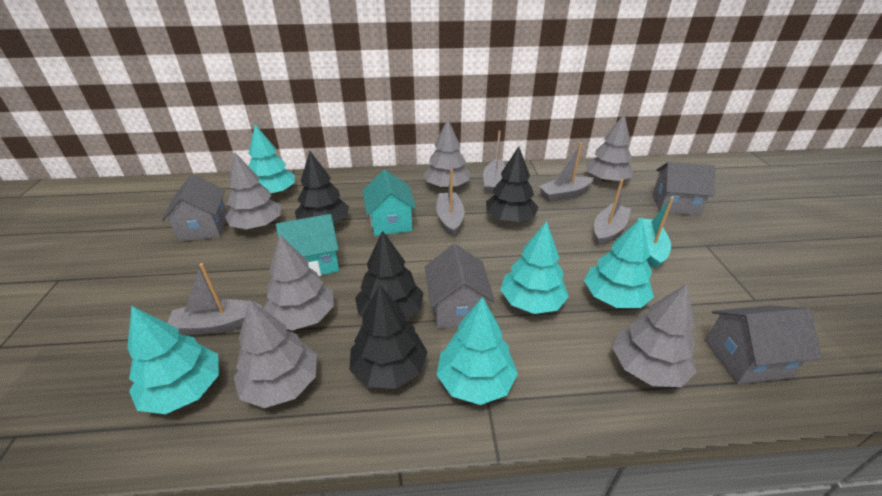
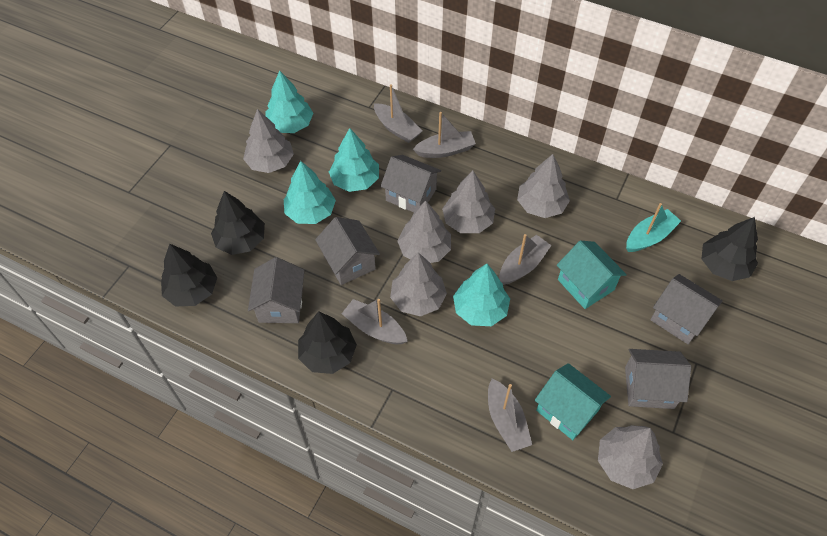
grey house: 4 -> 5
turquoise tree: 5 -> 4

